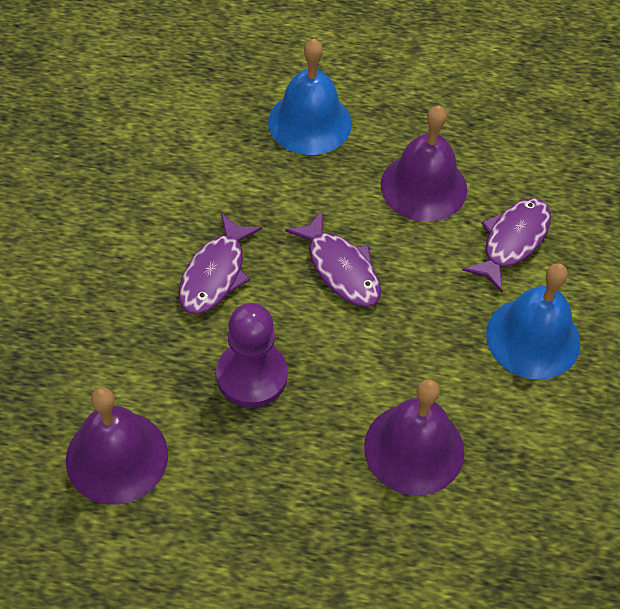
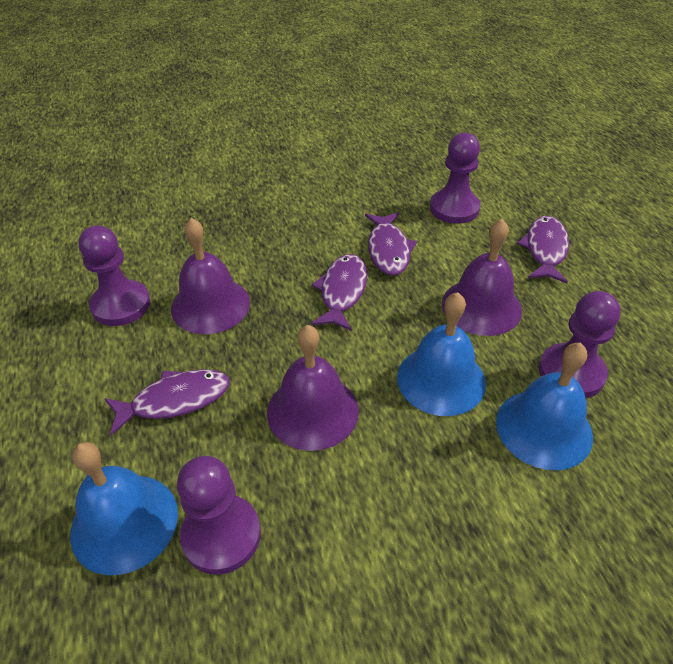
blue bell: 2 -> 3
purple fish: 3 -> 4
purple pawn: 1 -> 4

